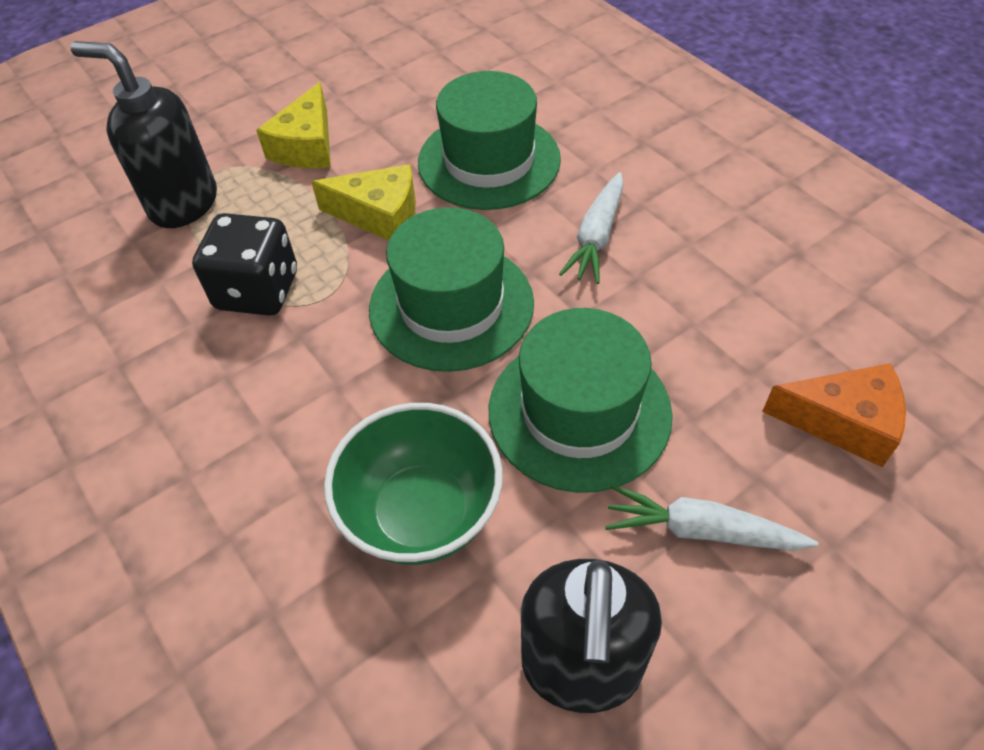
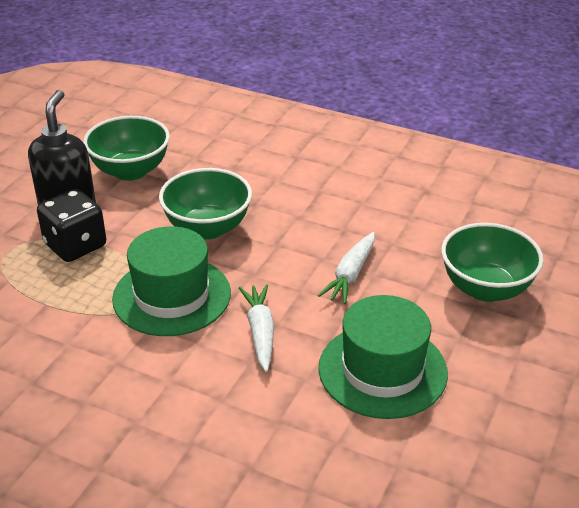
black soap dispenser: 2 -> 1
green bowl: 1 -> 3
green hat: 3 -> 2
orange cheese: 1 -> 0
yellow cheese: 2 -> 0

